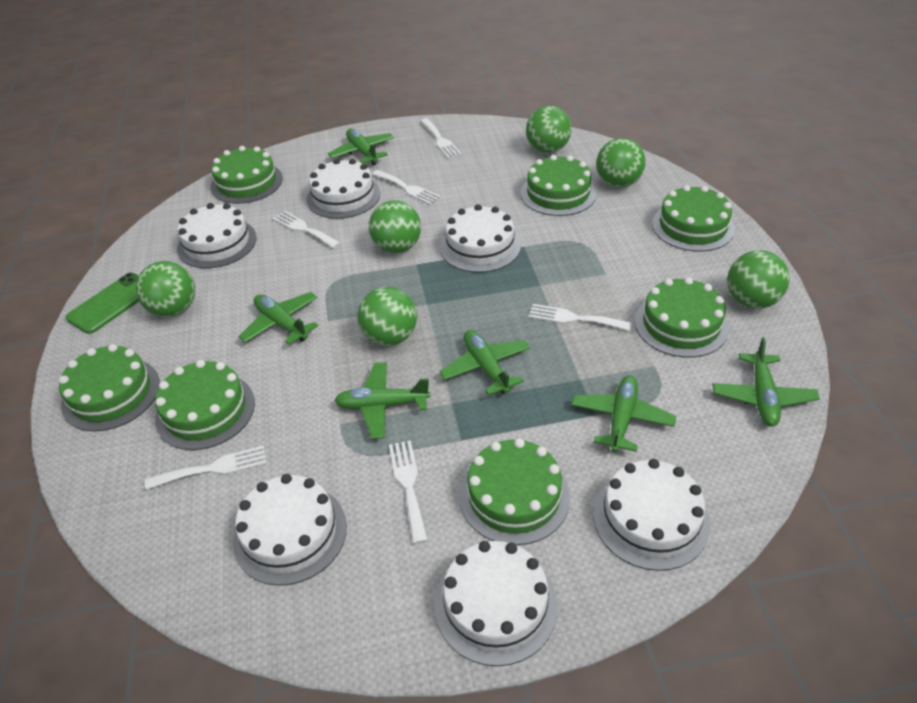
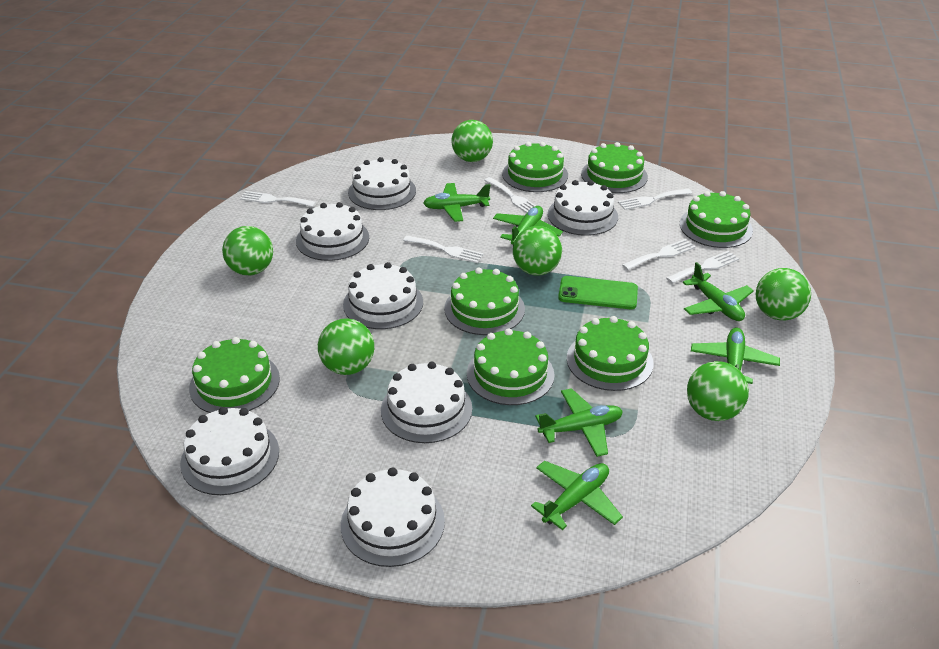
white cake: 6 -> 7

